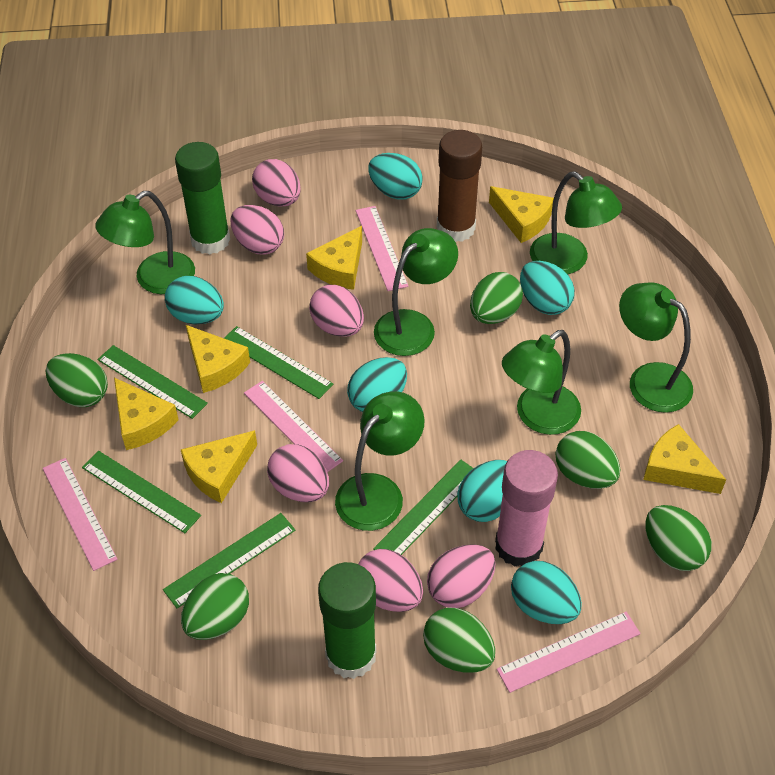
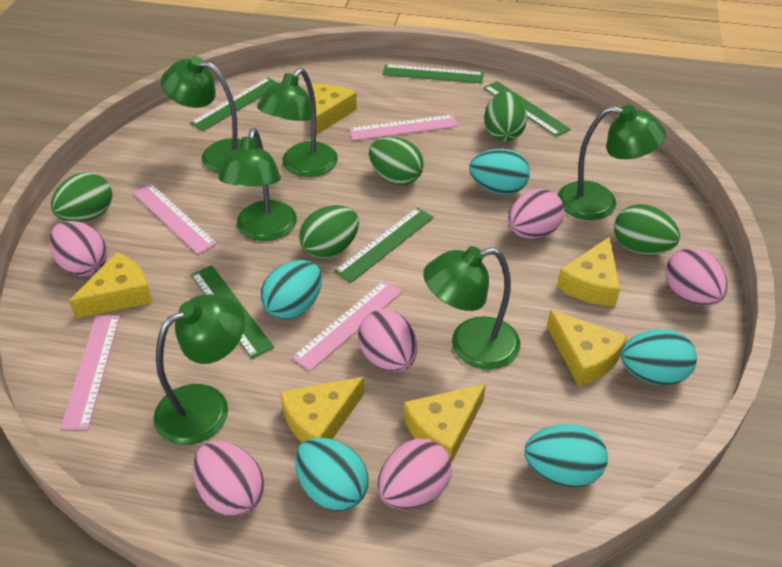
brown glue stick: 1 -> 0
green egg: 6 -> 5
green glue stick: 2 -> 0
pink glue stick: 1 -> 0
turquoise egg: 6 -> 5

